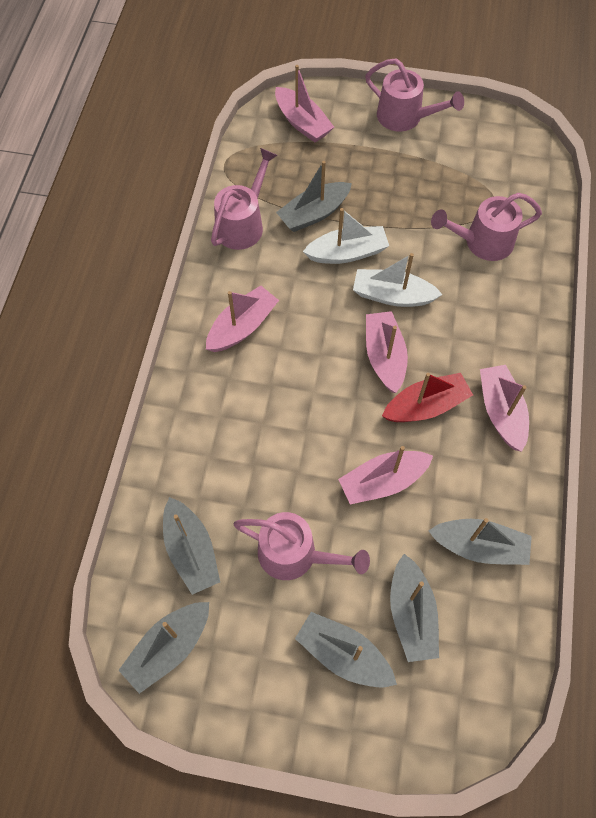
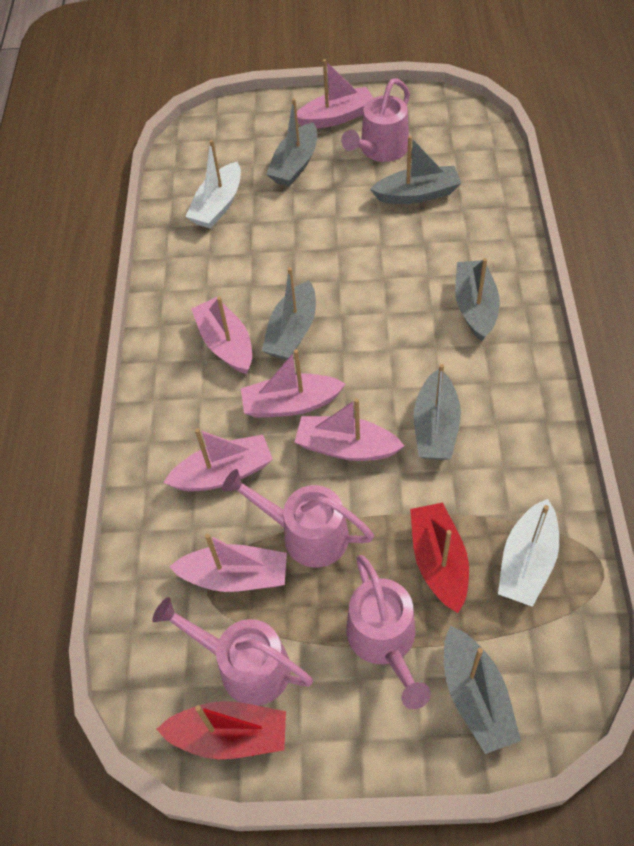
pink boat: 5 -> 6
red boat: 1 -> 2

